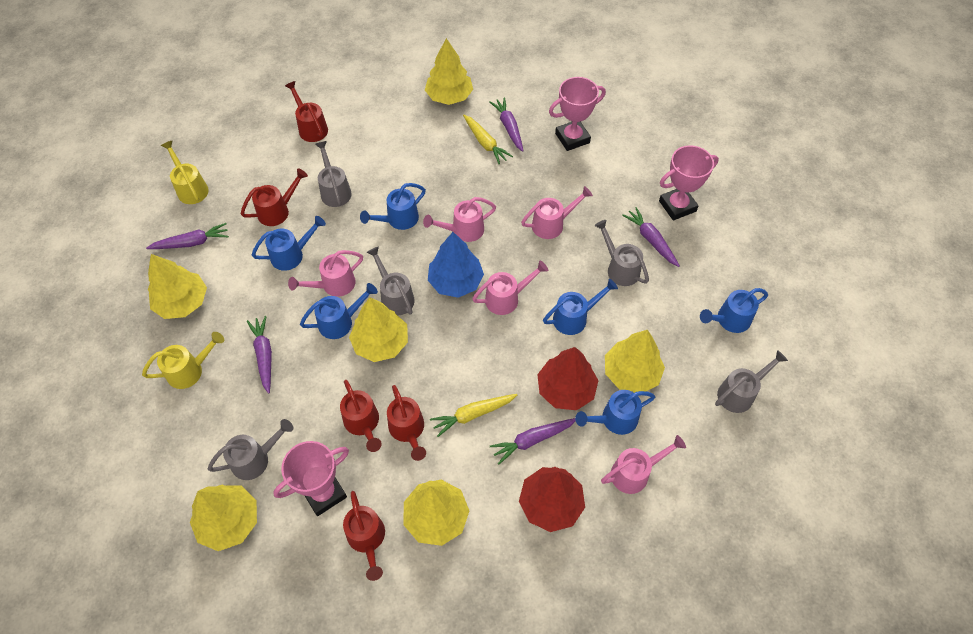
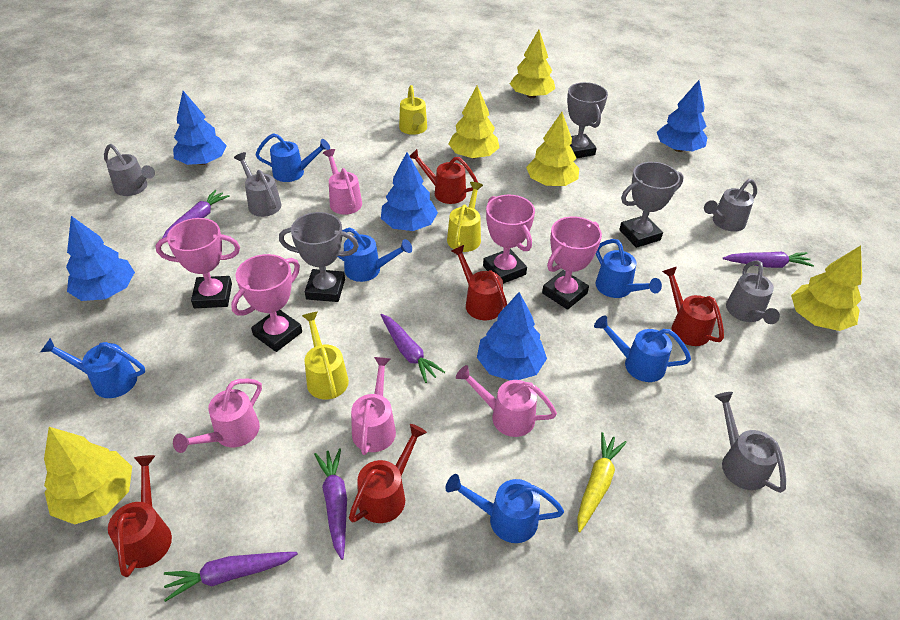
blue tree: 1 -> 5
grey trophy: 0 -> 3
pink trophy: 3 -> 4
pink watering can: 5 -> 4
red tree: 2 -> 0
yellow carrot: 2 -> 1
yellow tree: 6 -> 5
yellow watering can: 2 -> 3

